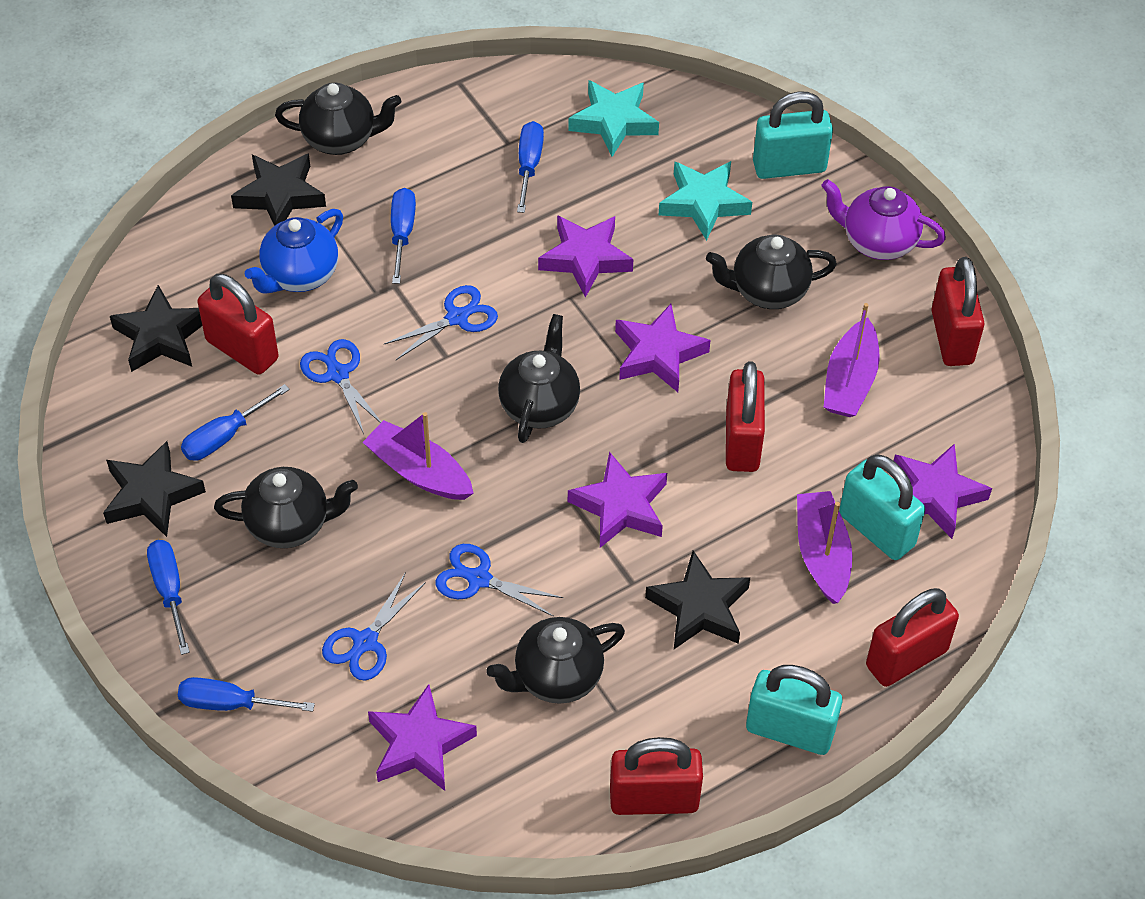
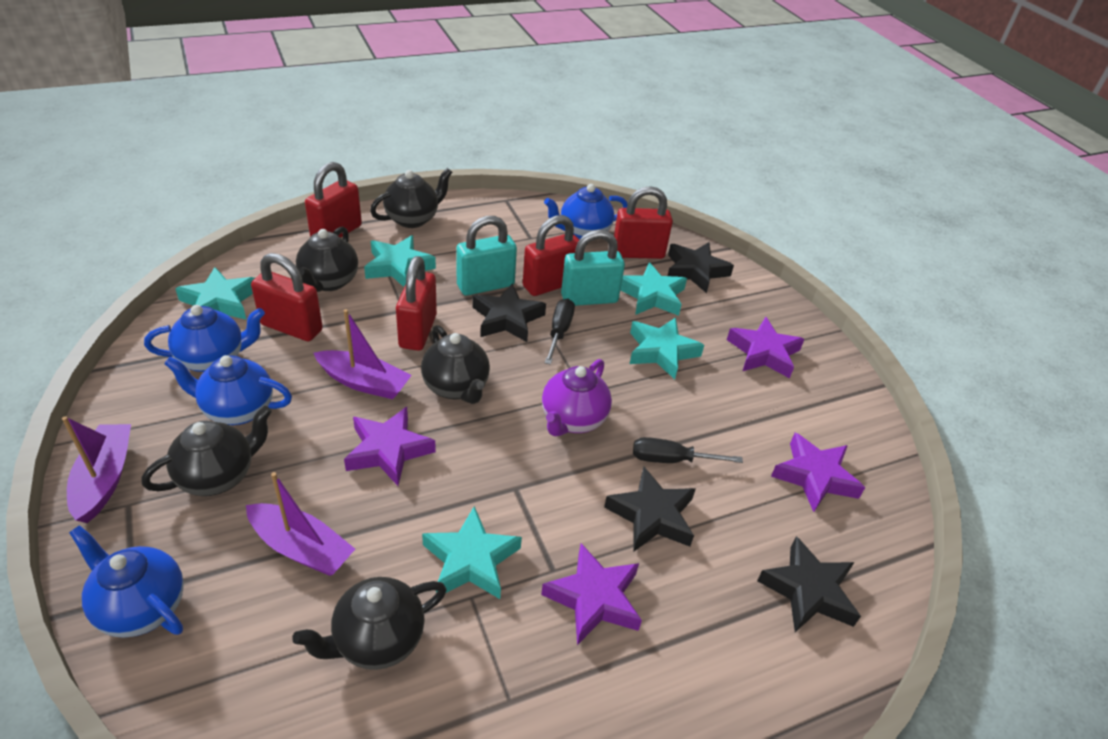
black screwdriver: 0 -> 2
blue scissors: 4 -> 0
blue screwdriver: 5 -> 0
blue teapot: 1 -> 4
purple star: 5 -> 4
turquoise padlock: 3 -> 2
turquoise star: 2 -> 5

